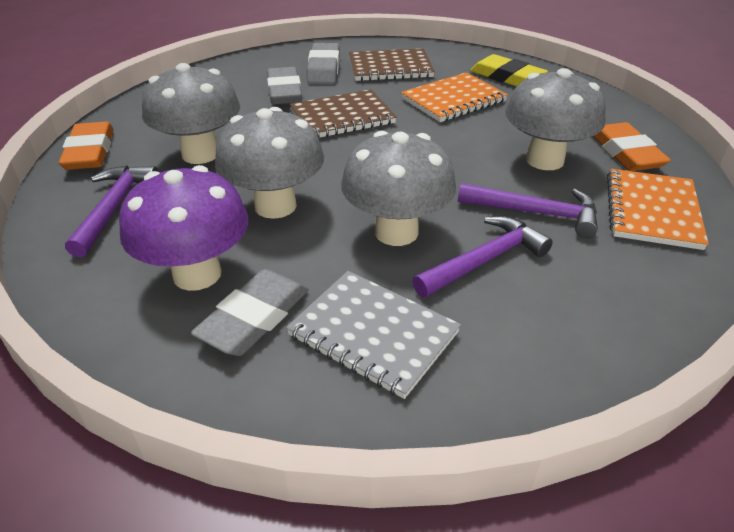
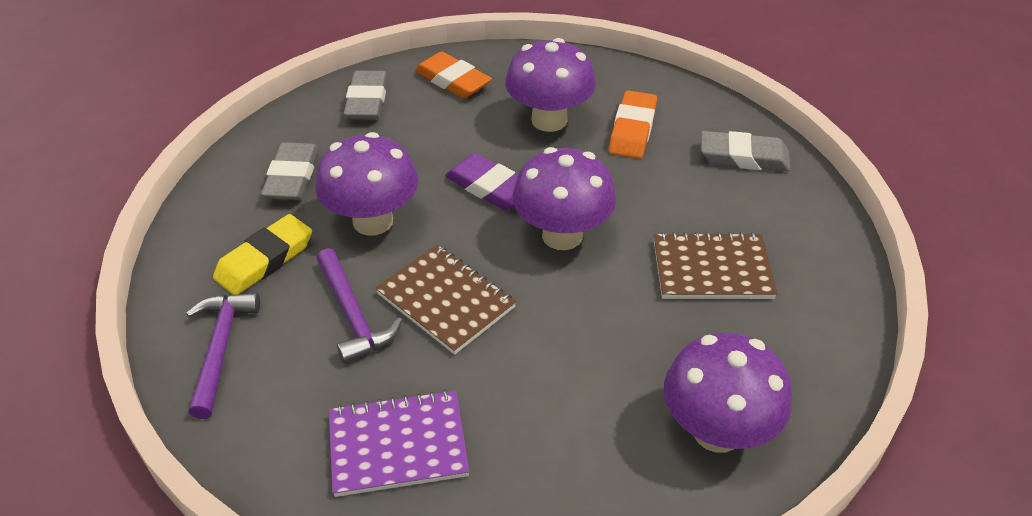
grey mushroom: 4 -> 0
grey notebook: 1 -> 0
orange notebook: 2 -> 0
purple eraser: 0 -> 1
purple hammer: 3 -> 2
purple mushroom: 1 -> 4
purple notebook: 0 -> 1

